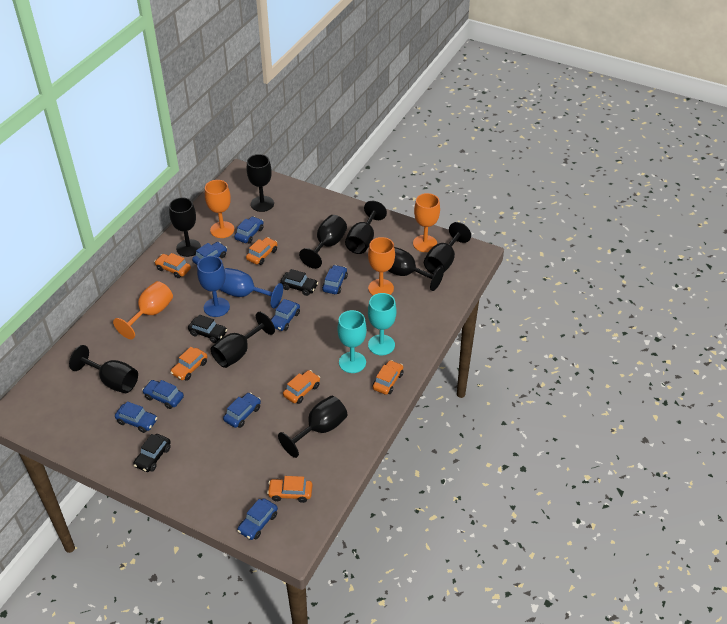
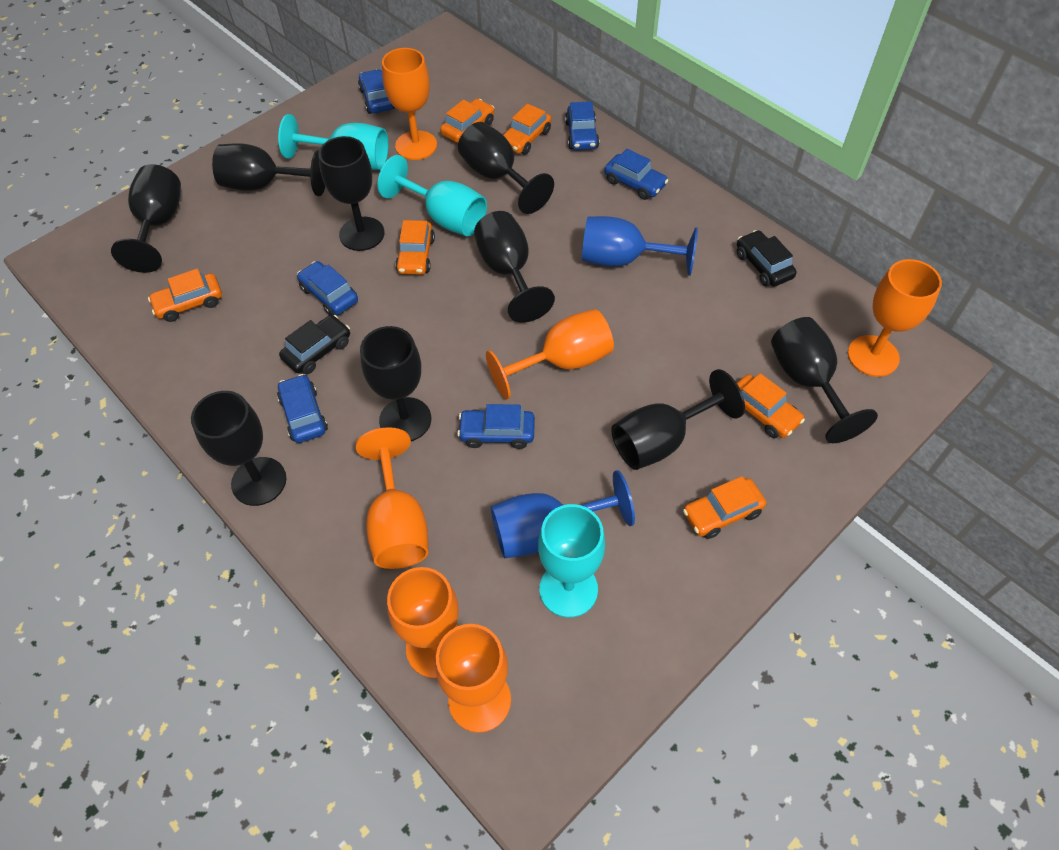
black car: 3 -> 2
blue car: 8 -> 6
orange goblet: 4 -> 6
turquoise goblet: 2 -> 3

